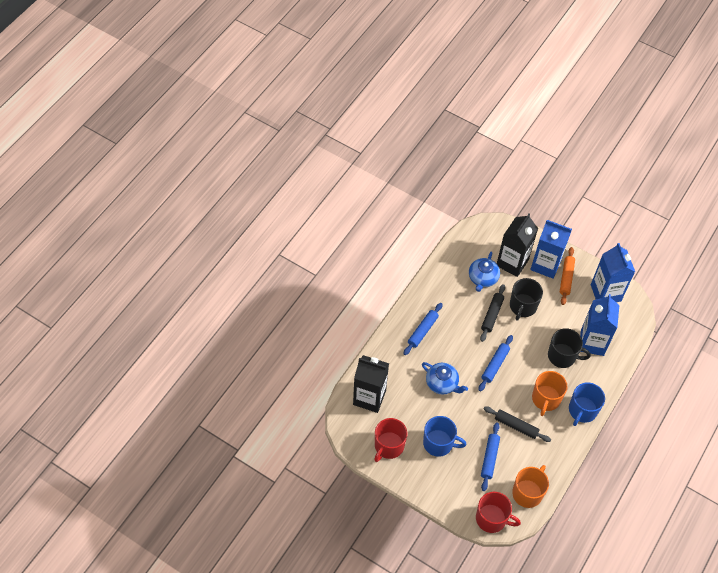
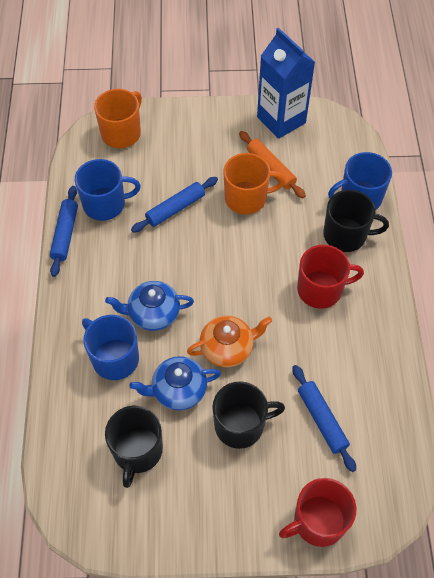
black carton: 2 -> 0
black mug: 2 -> 3
black rolling pin: 2 -> 0
blue carton: 3 -> 1
blue mug: 2 -> 3
orange teapot: 0 -> 1

